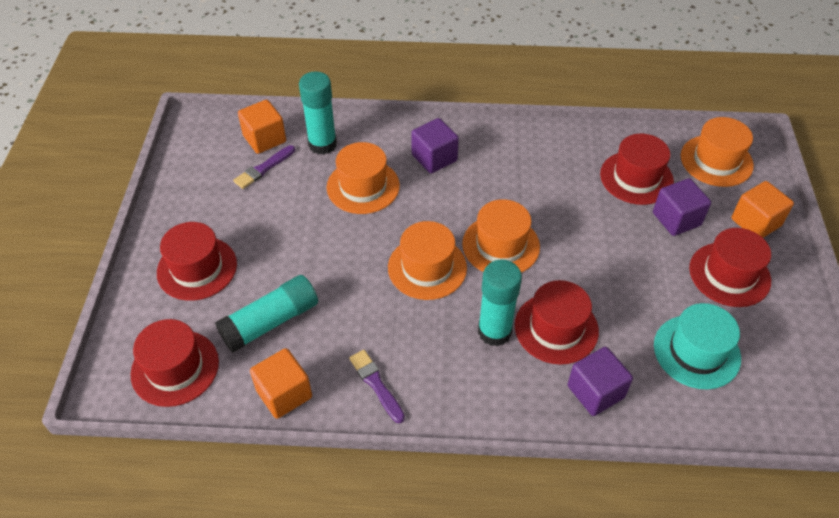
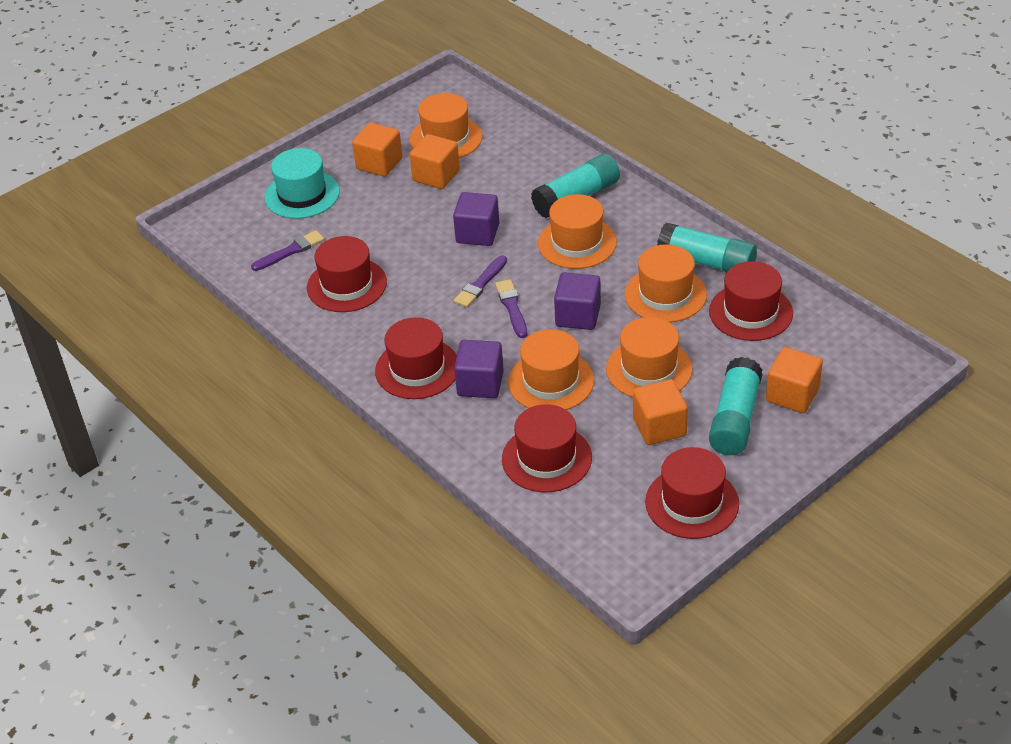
orange cube: 3 -> 4
orange hat: 4 -> 5
purple brush: 2 -> 3

